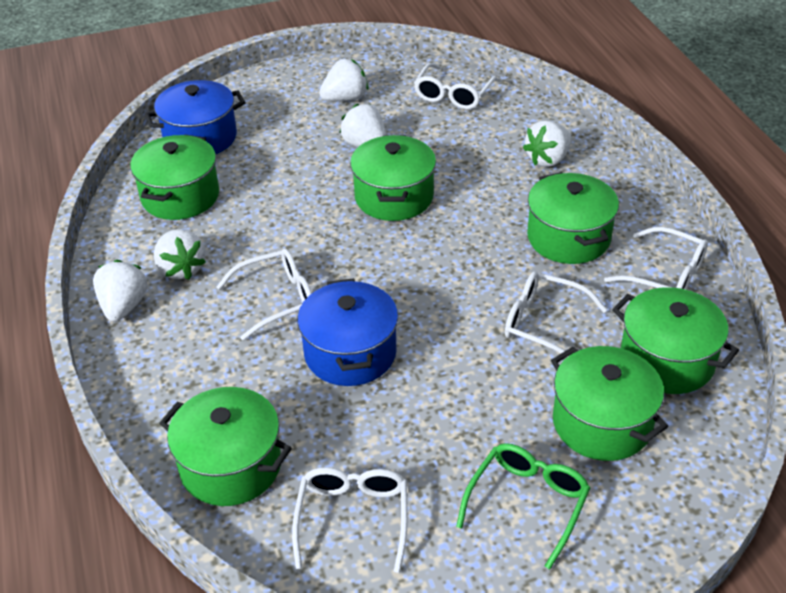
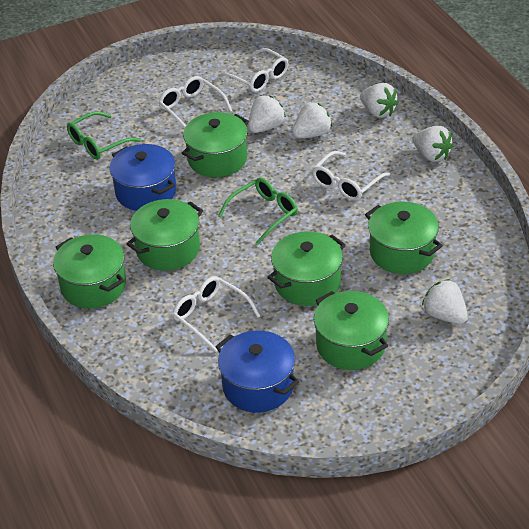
green glasses: 1 -> 2
white glasses: 5 -> 4

